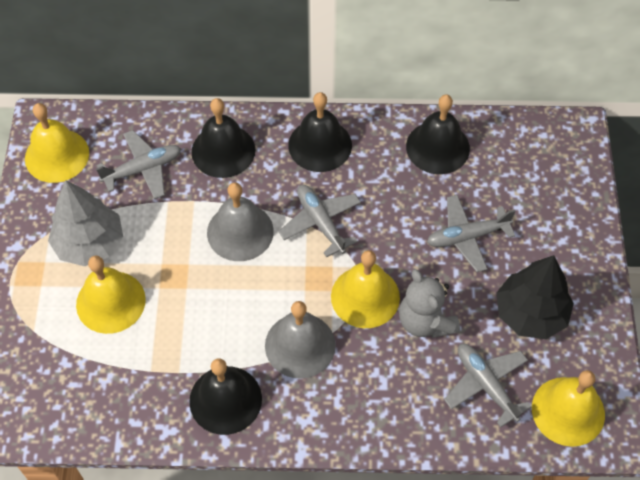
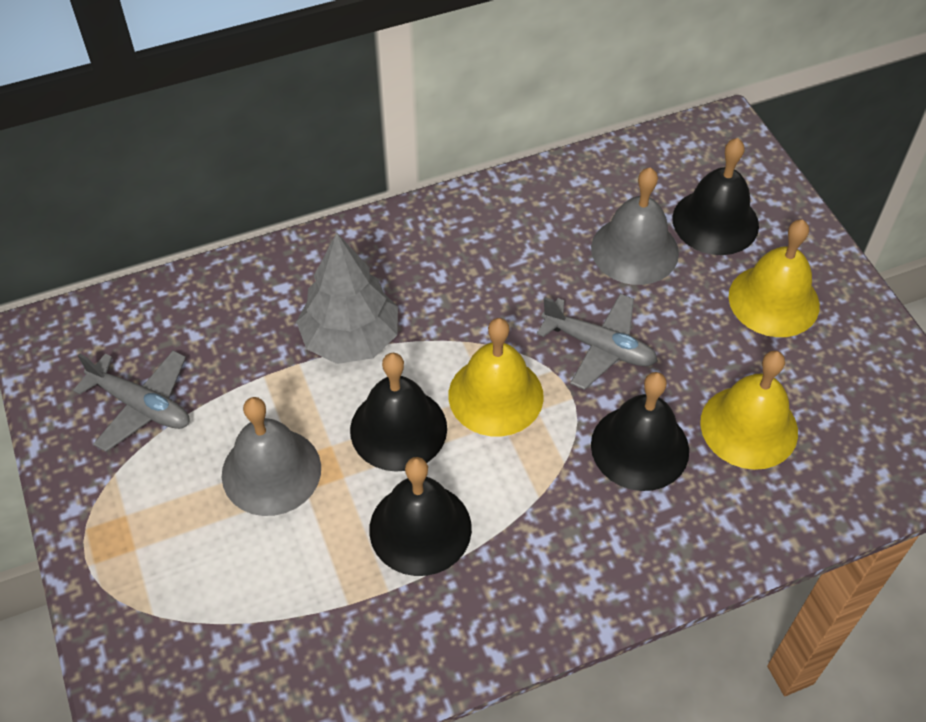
black tree: 1 -> 0
grey plane: 4 -> 2
grey teddy bear: 1 -> 0
yellow bell: 4 -> 3

